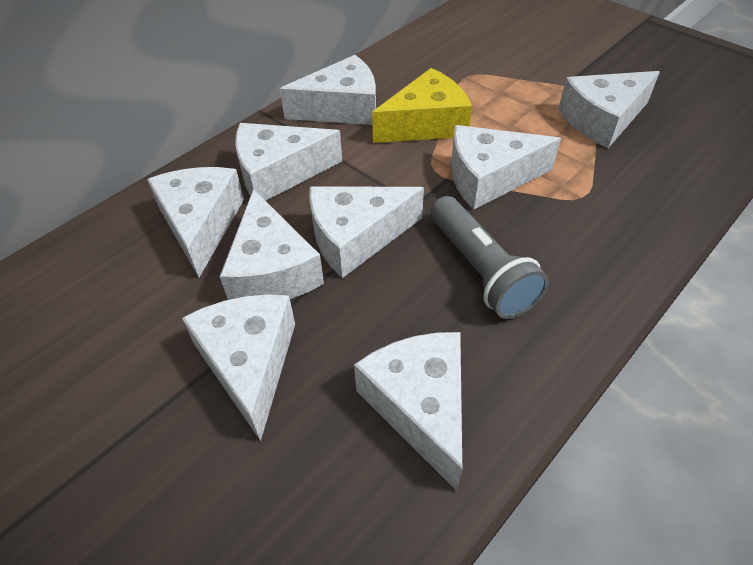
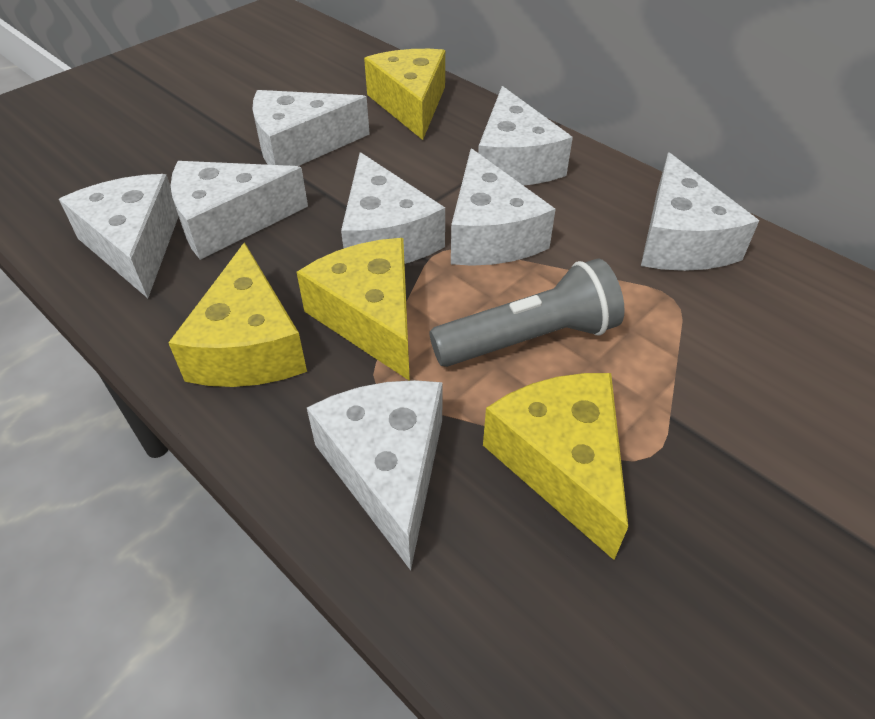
white cheese: 9 -> 8
yellow cheese: 1 -> 4

